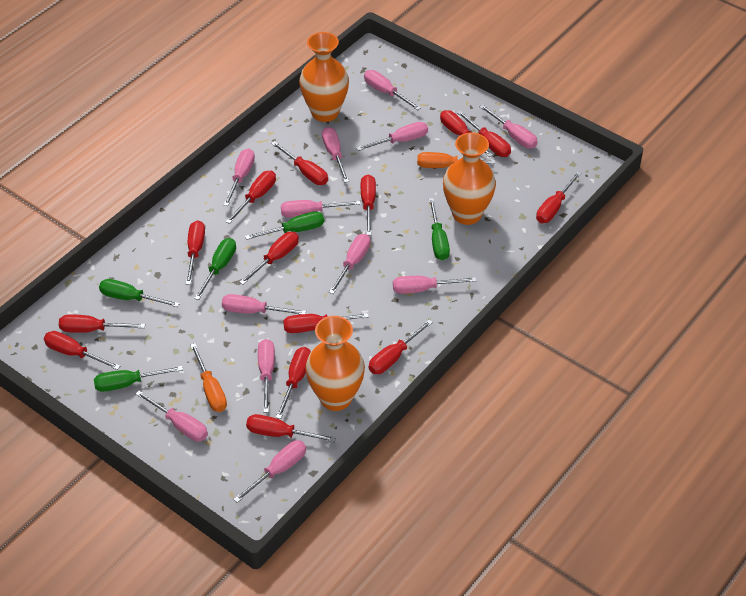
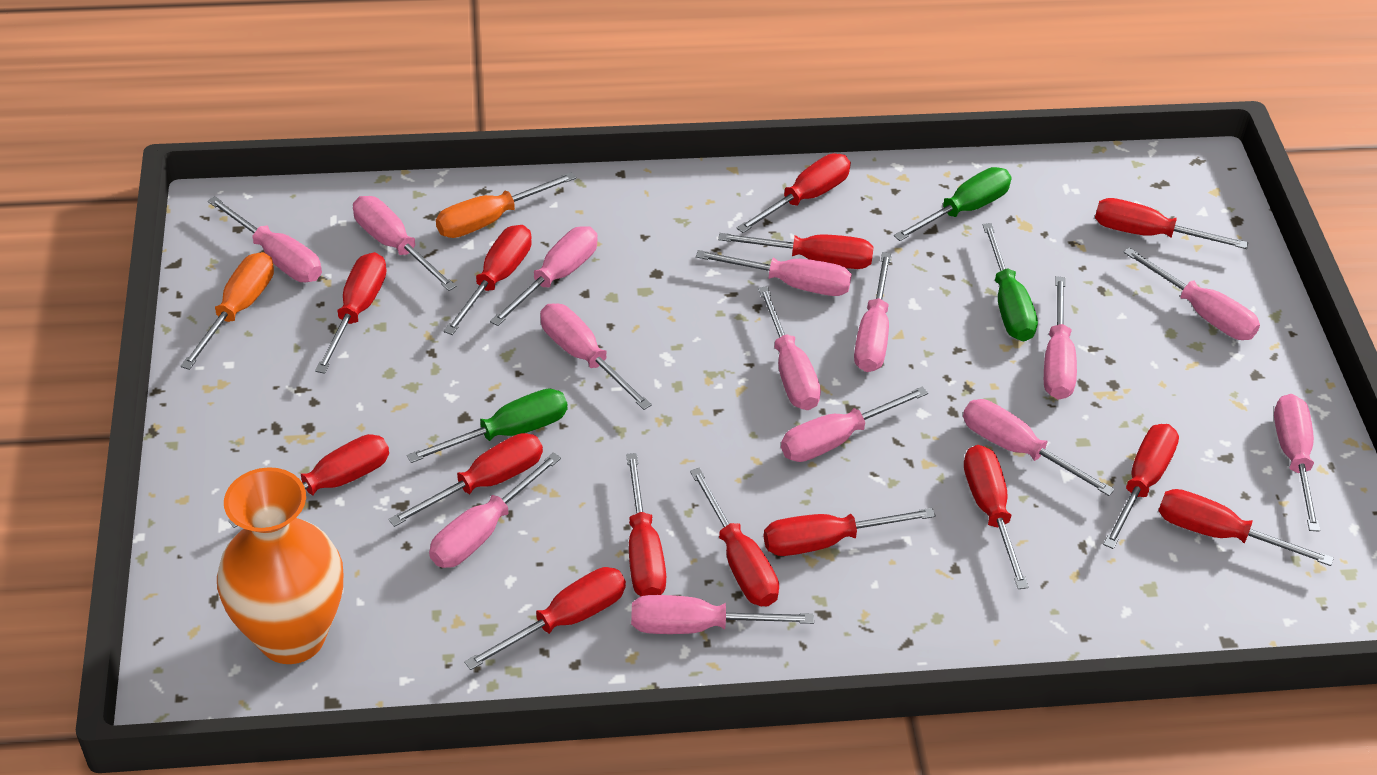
green screwdriver: 5 -> 3
orange vase: 3 -> 1
pink screwdriver: 12 -> 14

